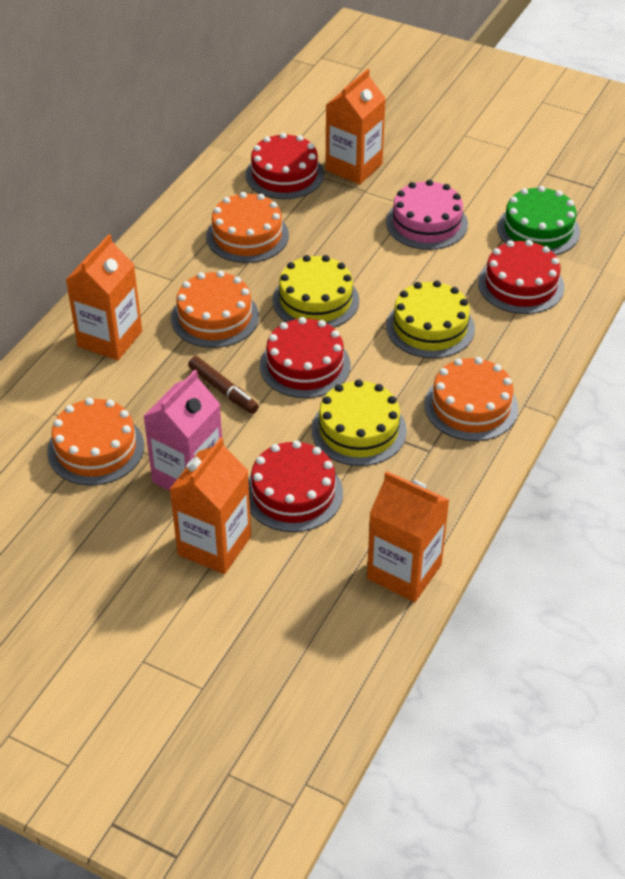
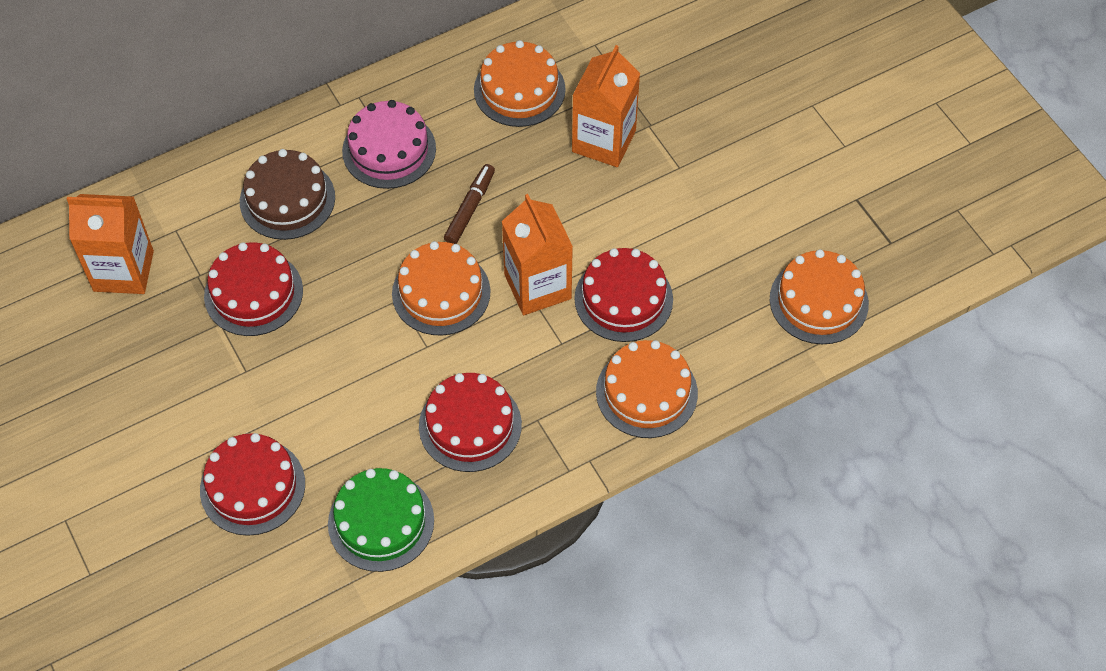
brown cake: 0 -> 1
orange carton: 4 -> 3
pink carton: 1 -> 0
yellow cake: 3 -> 0

